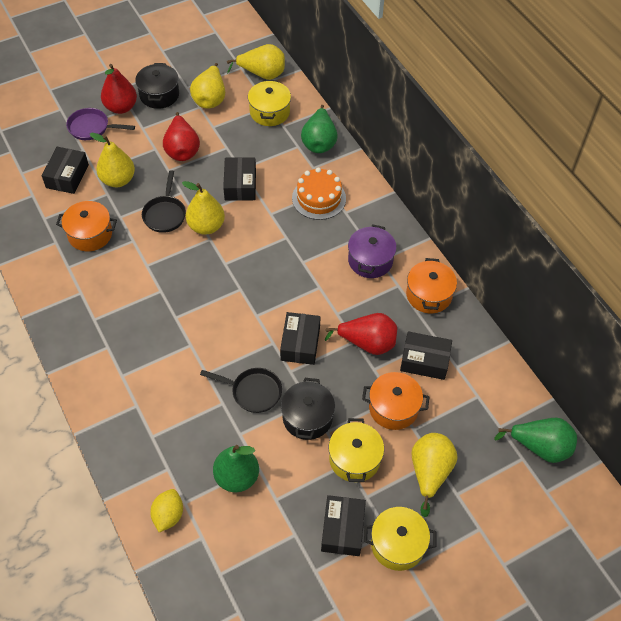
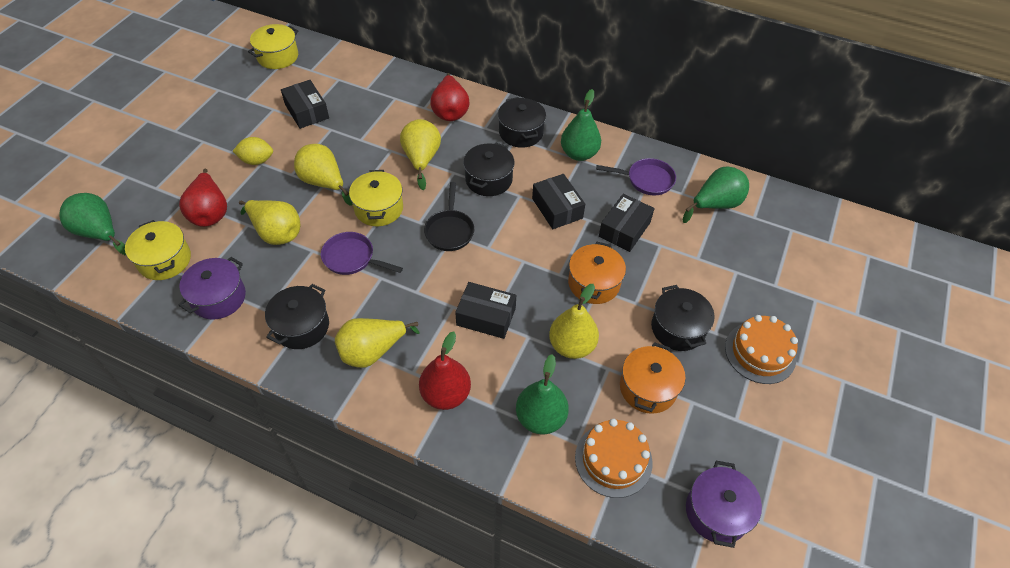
black box: 5 -> 4
black pan: 2 -> 1
black pot: 2 -> 4
green pear: 3 -> 4
orange cake: 1 -> 2
orange pot: 3 -> 2
purple pan: 1 -> 2
purple pot: 1 -> 2

